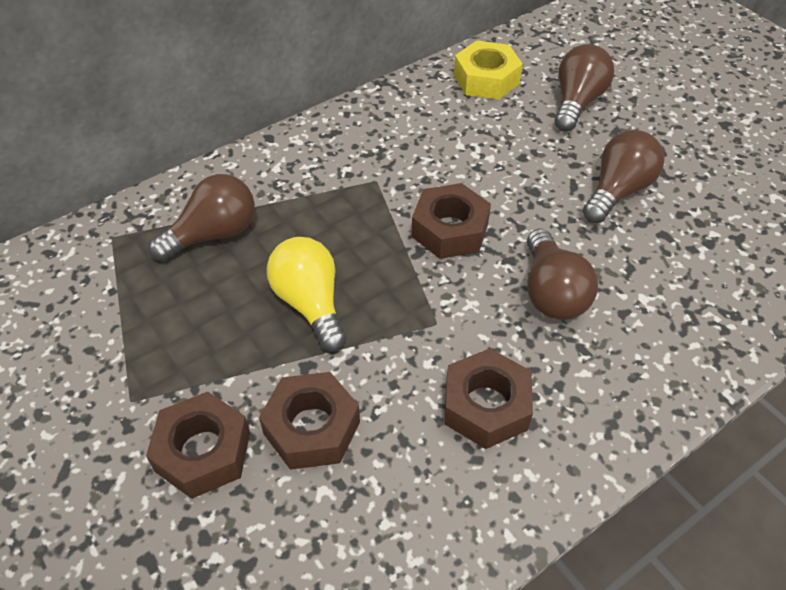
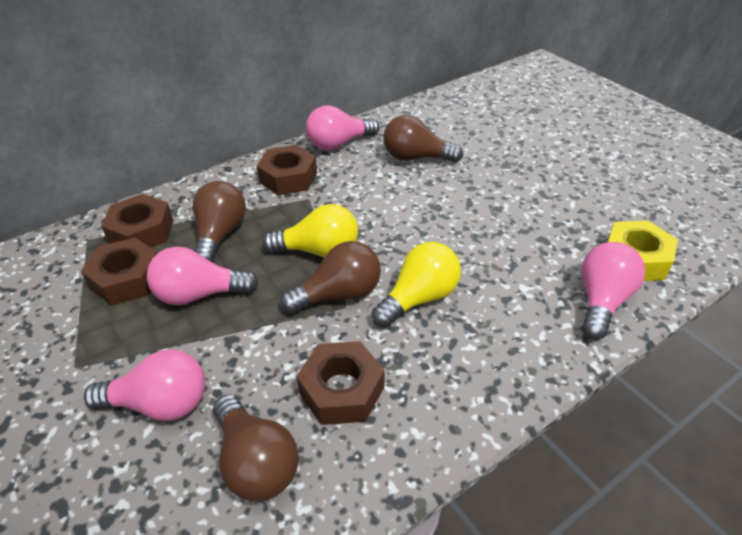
pink light bulb: 0 -> 4
yellow light bulb: 1 -> 2

